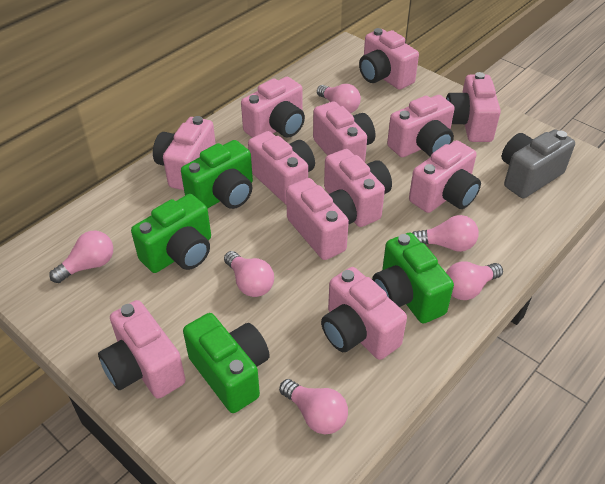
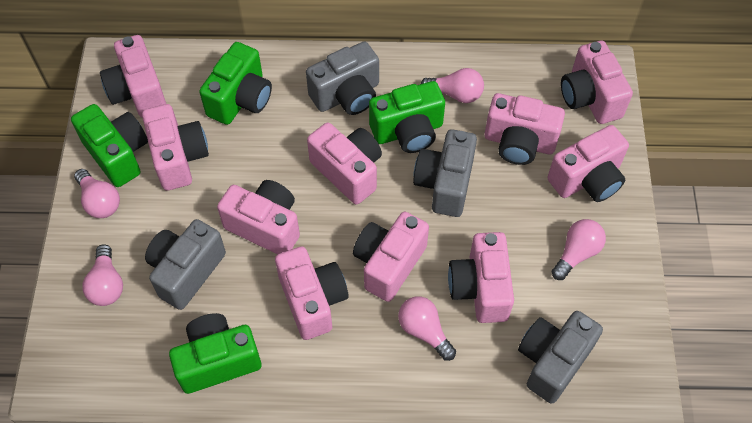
grey camera: 1 -> 4
pink camera: 12 -> 10
pink light bulb: 6 -> 5

